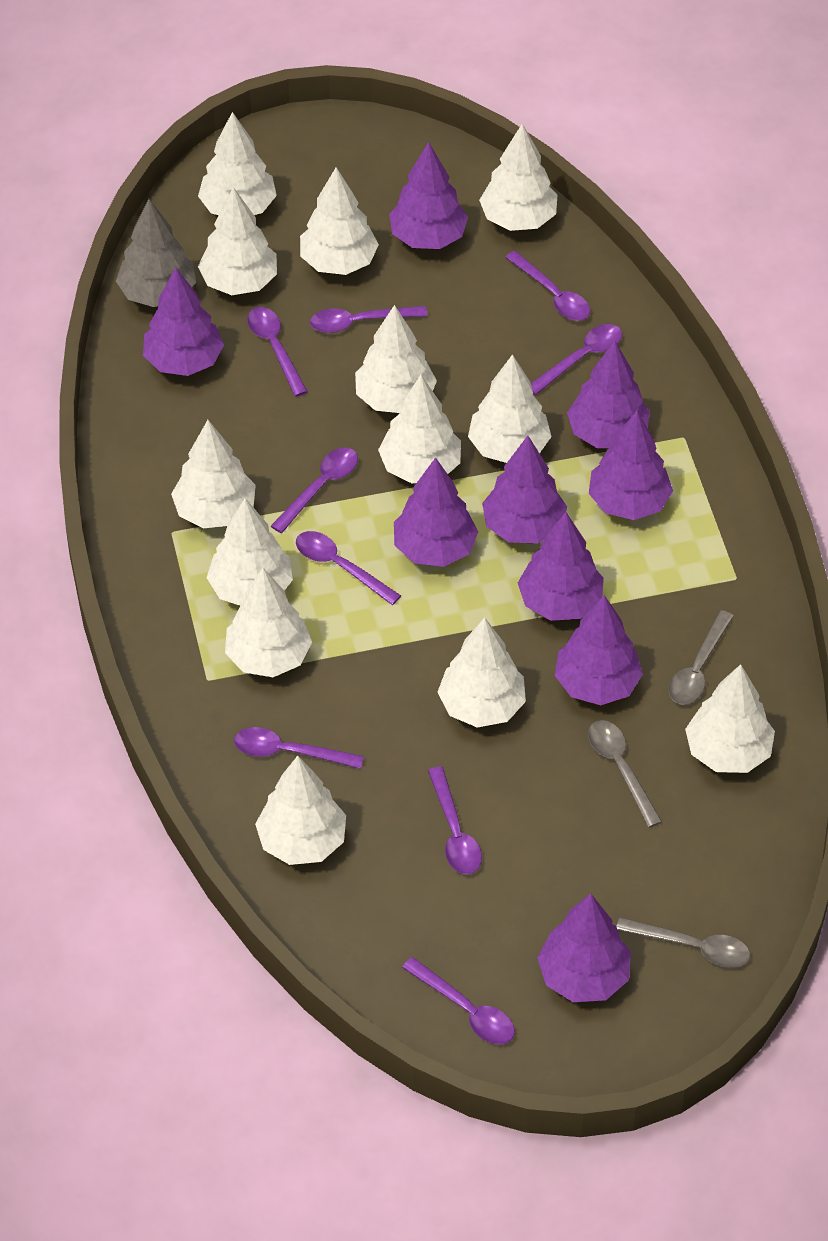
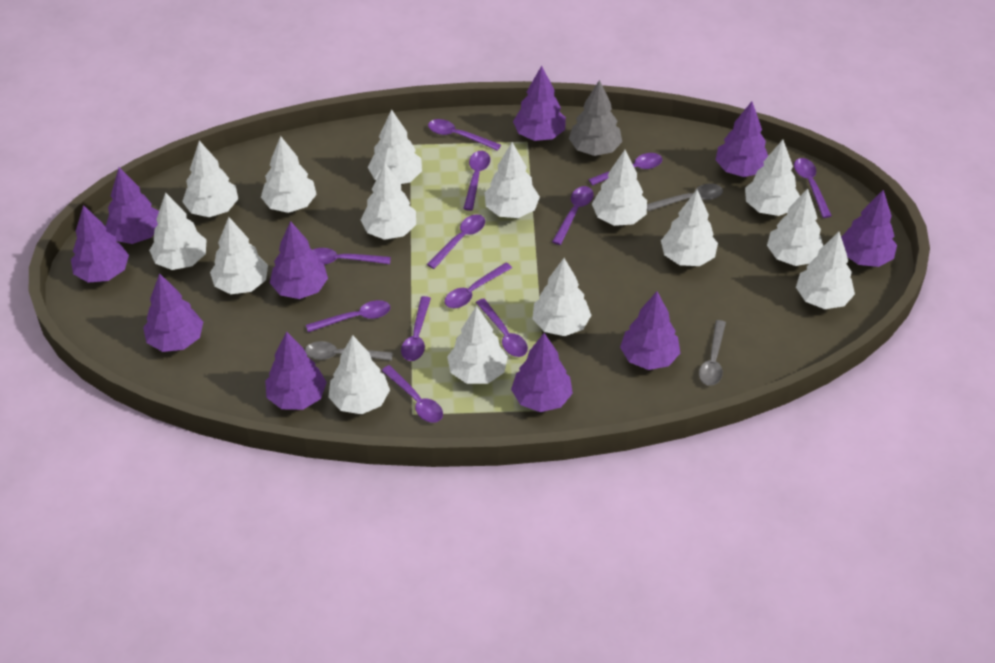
purple spoon: 9 -> 12
purple tree: 9 -> 10
white tree: 13 -> 15

